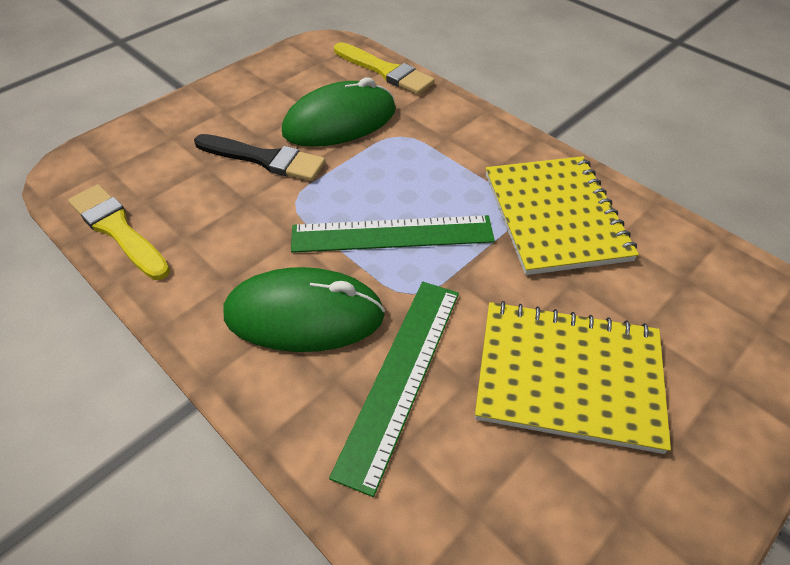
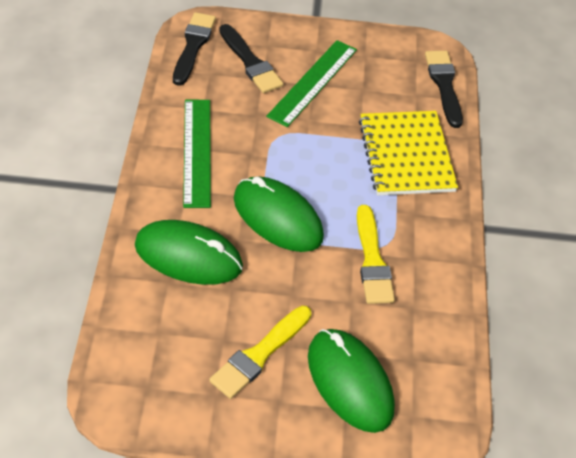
black brush: 1 -> 3
green mouse: 2 -> 3
yellow notebook: 2 -> 1

